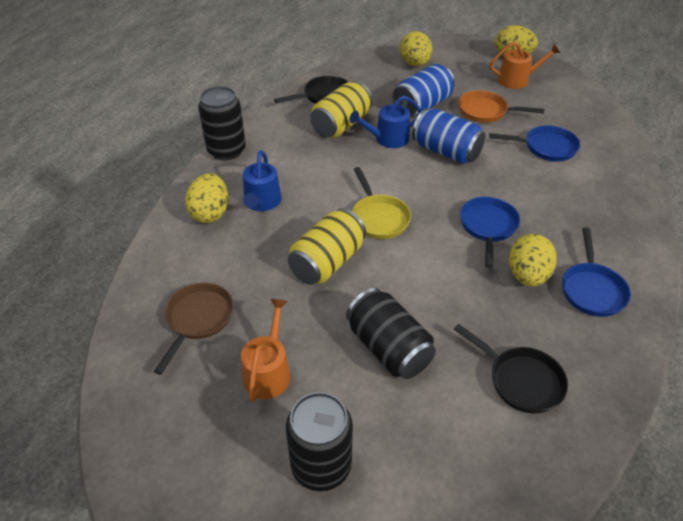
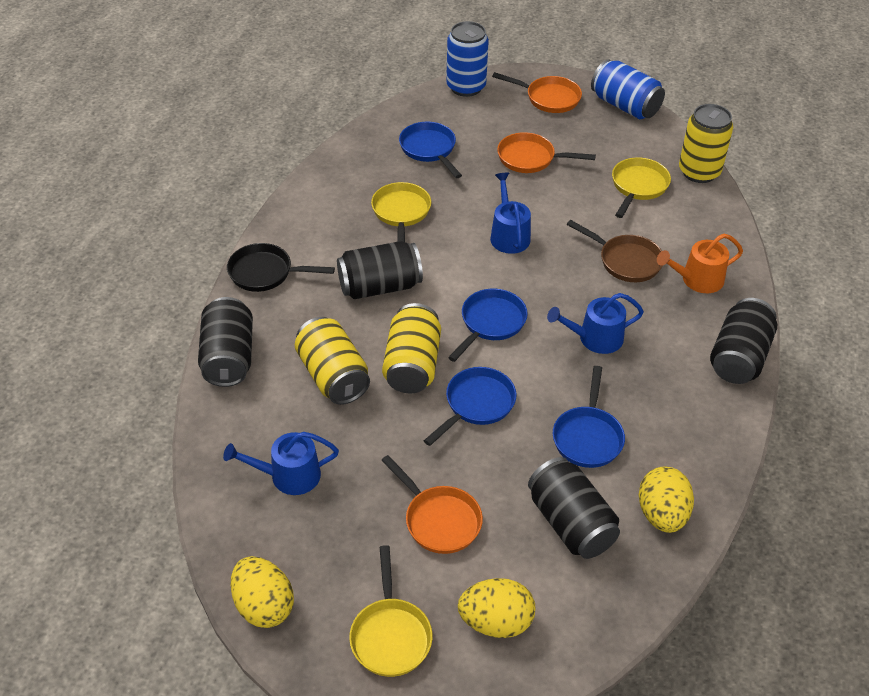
black can: 3 -> 4
black pan: 2 -> 1
blue pan: 3 -> 4
blue watering can: 2 -> 3
orange pan: 1 -> 3
orange watering can: 2 -> 1
yellow can: 2 -> 3
yellow egg: 4 -> 3
yellow pan: 1 -> 3

